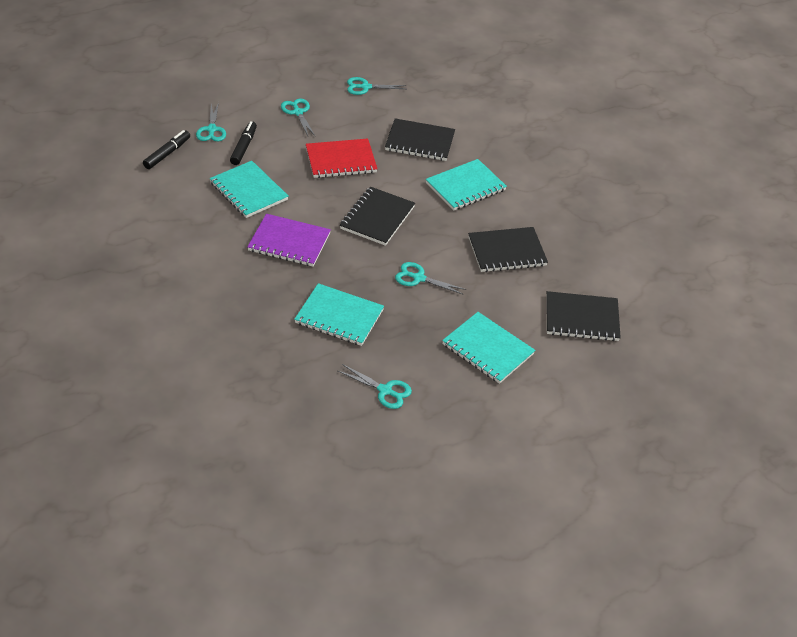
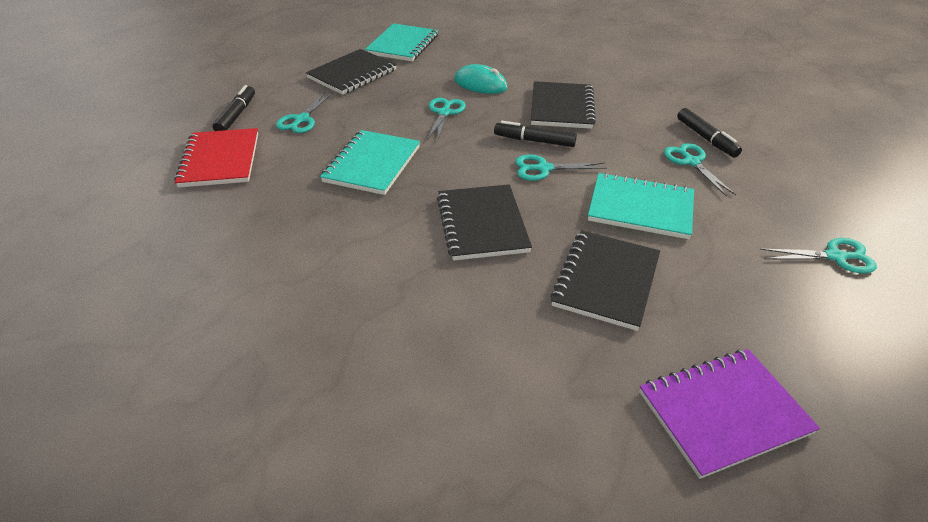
black marker: 2 -> 3
turquoise mouse: 0 -> 1
turquoise notebook: 4 -> 3

